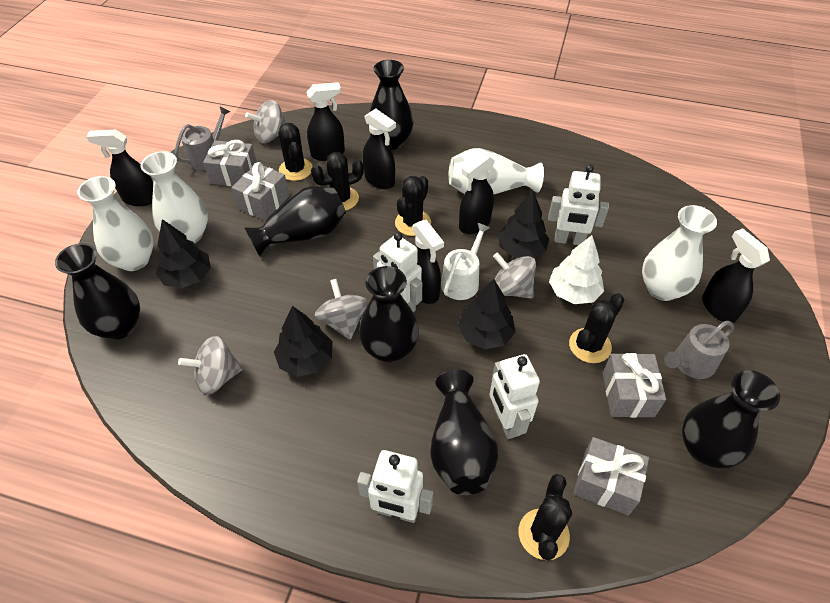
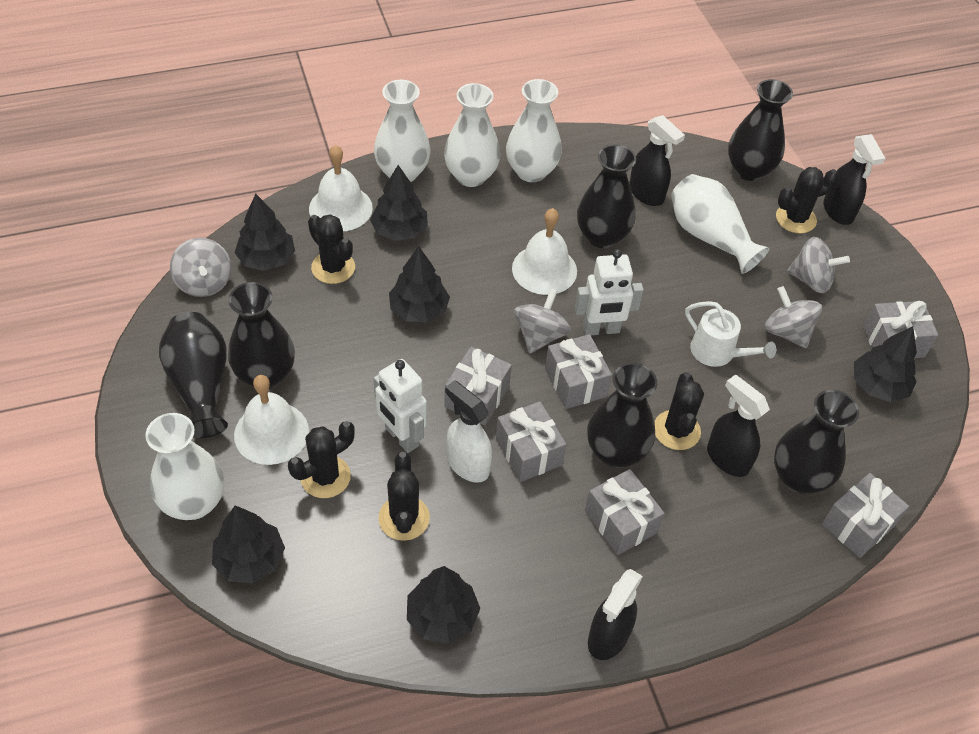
black spray bottle: 6 -> 4
black tree: 4 -> 6
grey gift: 4 -> 6
grey watering can: 2 -> 0
white bell: 0 -> 3
white robot: 4 -> 2
white spray bottle: 0 -> 1
white tree: 1 -> 0
white vase: 4 -> 5

